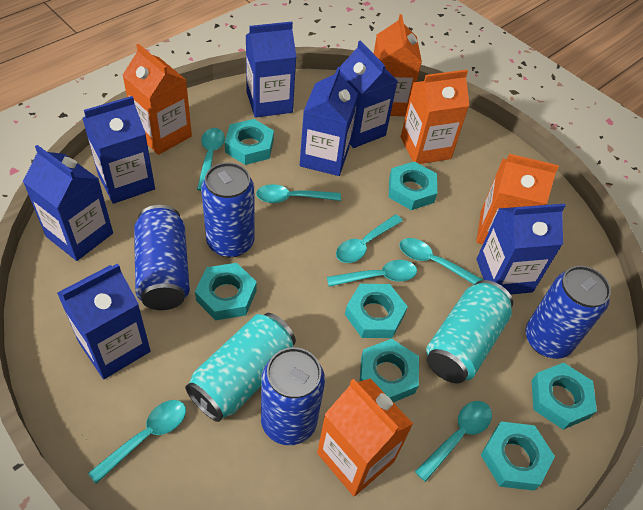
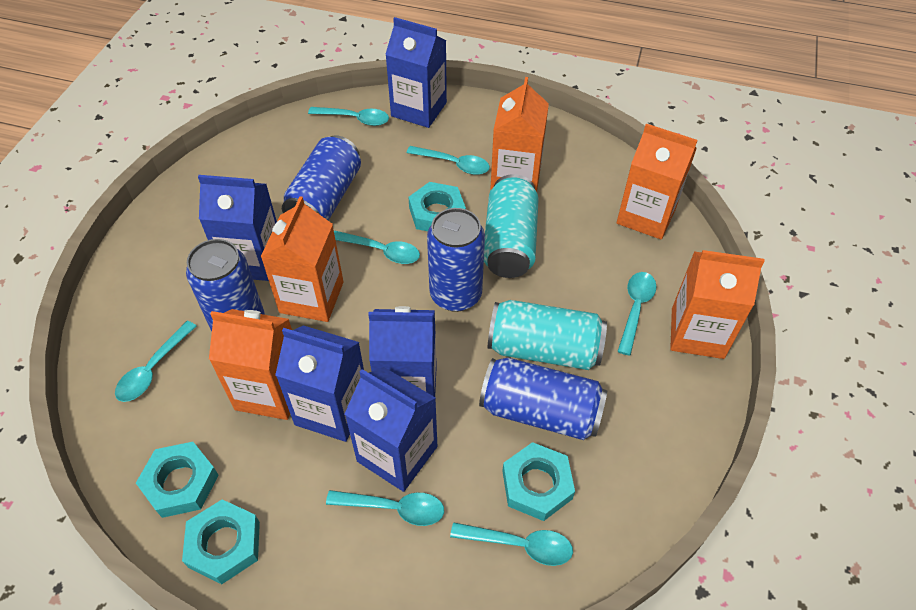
blue carton: 7 -> 5
turquoise nut: 7 -> 4

